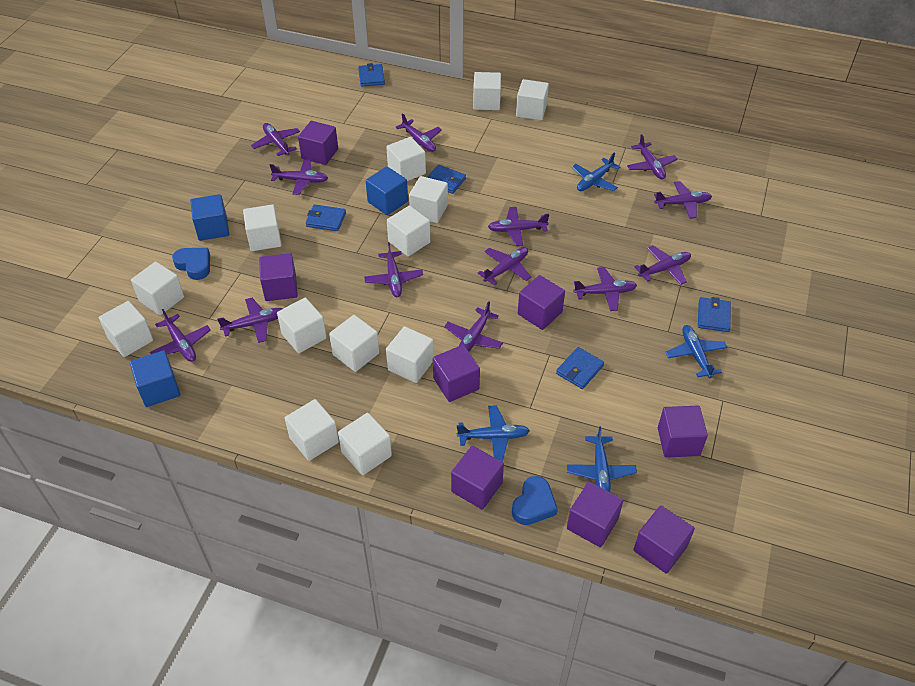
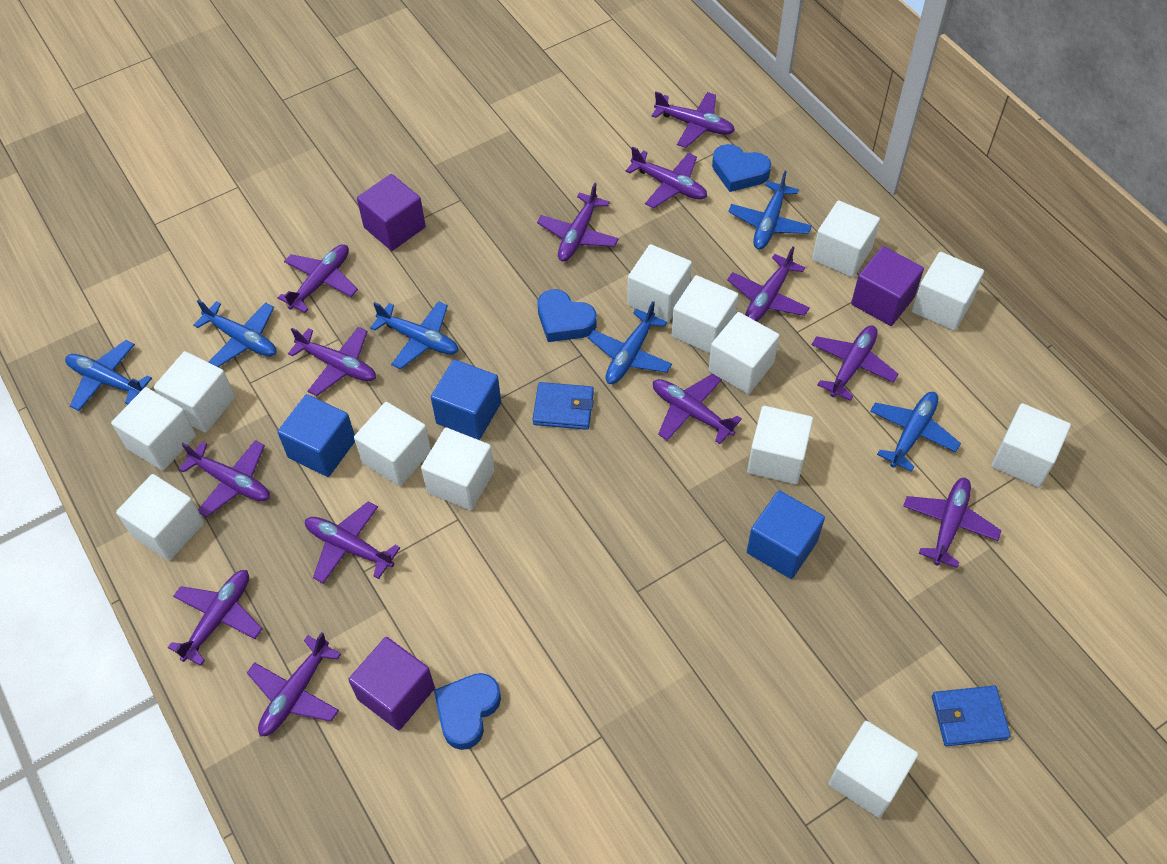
blue heart: 2 -> 3
blue plane: 4 -> 6
blue wallet: 5 -> 2
purple cube: 8 -> 3

